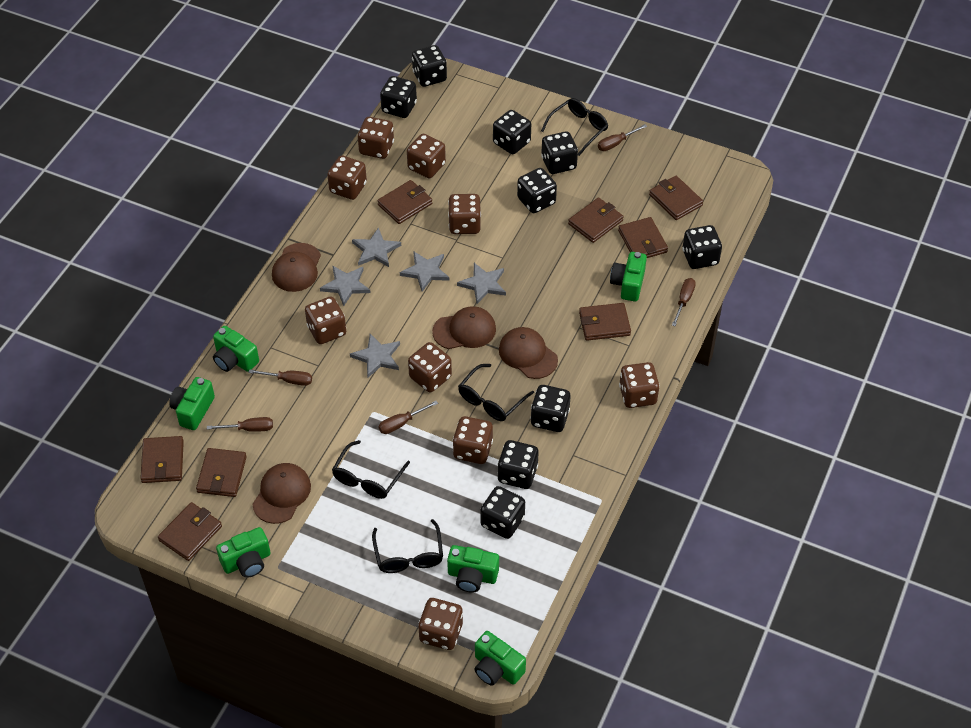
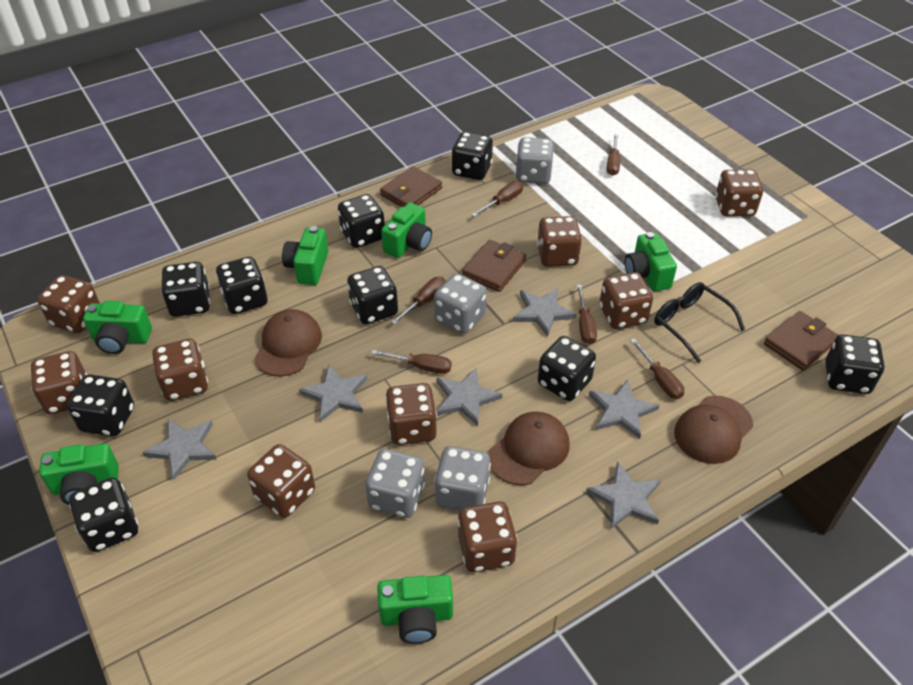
black glasses: 4 -> 1
brown cap: 4 -> 3
brown screwdriver: 5 -> 6
brown wallet: 8 -> 3
grey dice: 0 -> 4
grey star: 5 -> 6

